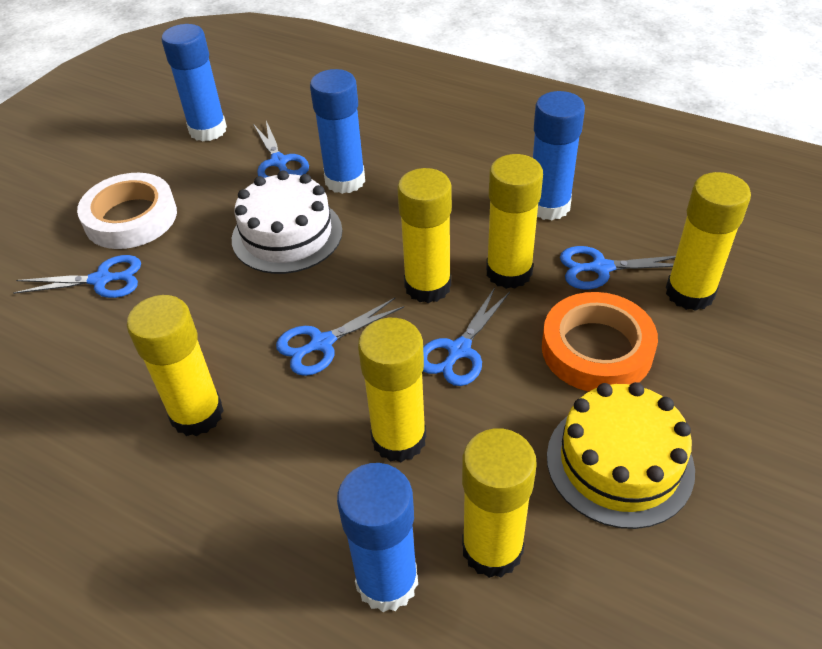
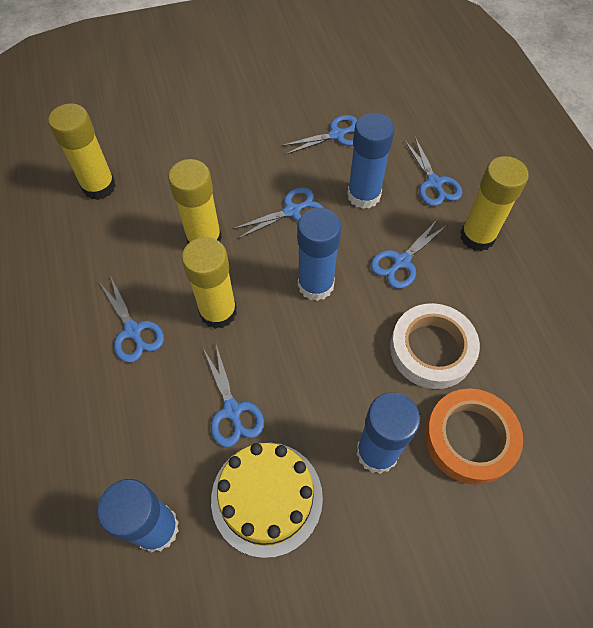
blue scissors: 5 -> 6
white cake: 1 -> 0
yellow glue stick: 6 -> 4

